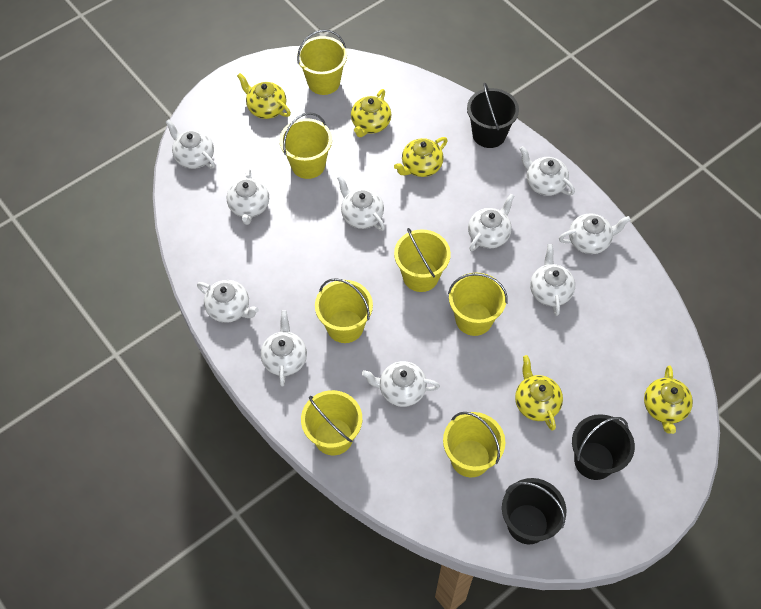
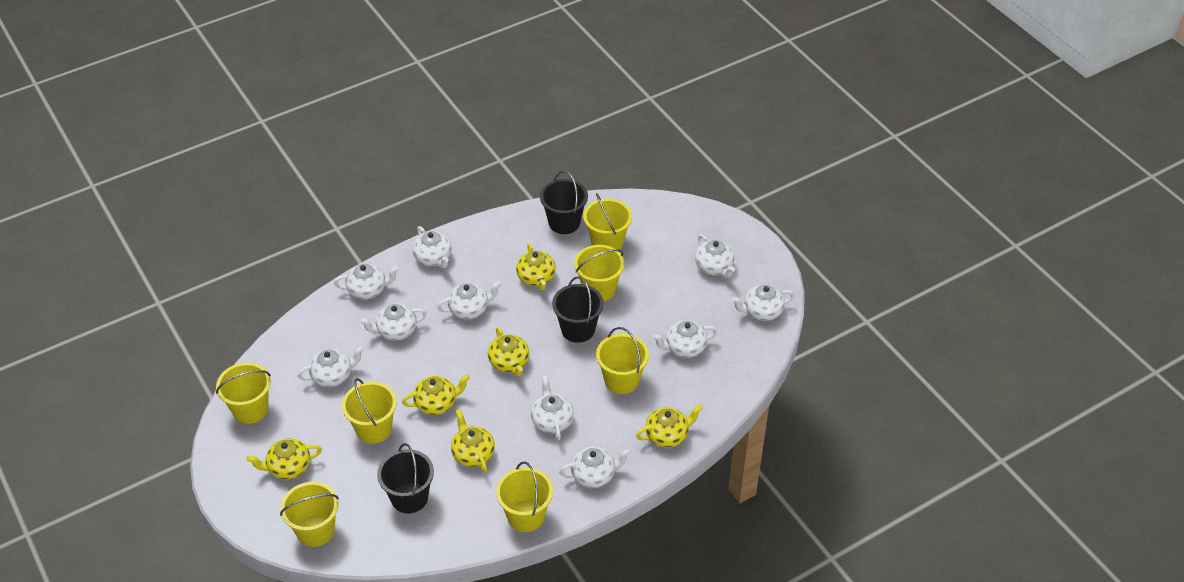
yellow teapot: 5 -> 6

